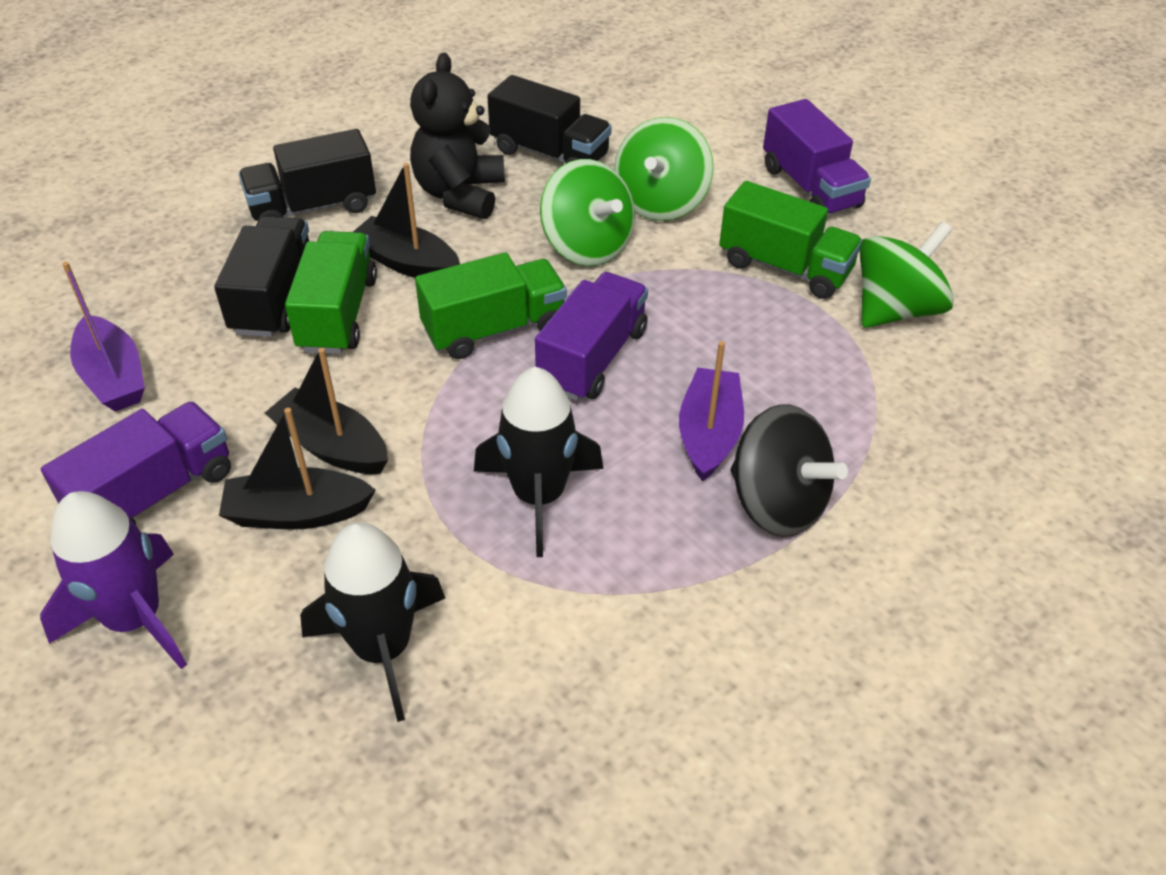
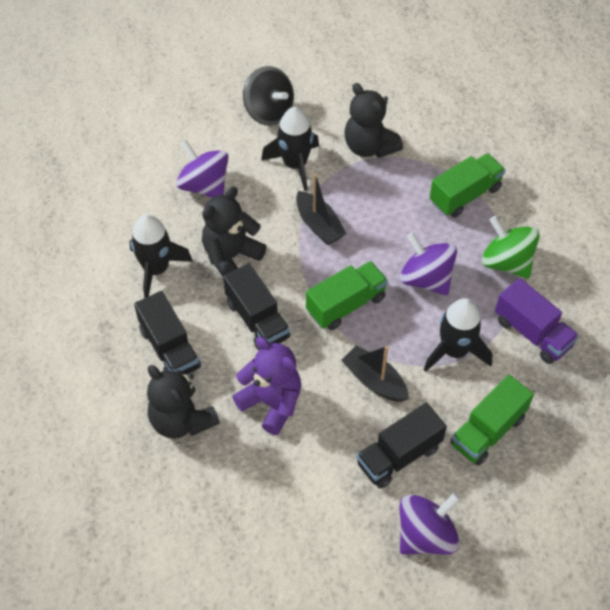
black boat: 3 -> 2
black rocket: 2 -> 3
black teddy bear: 1 -> 3
green spinning top: 3 -> 1
purple boat: 2 -> 0
purple rocket: 1 -> 0
purple spinning top: 0 -> 3
purple teddy bear: 0 -> 1
purple truck: 3 -> 1

